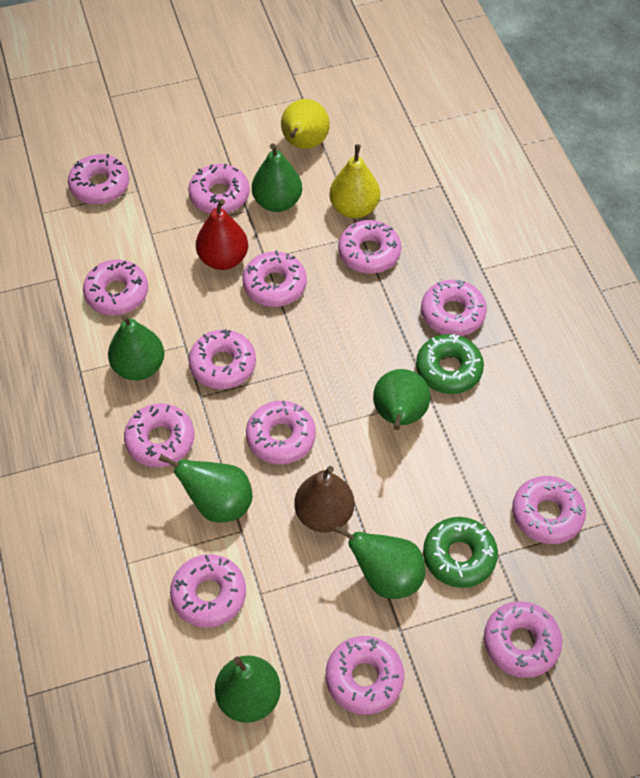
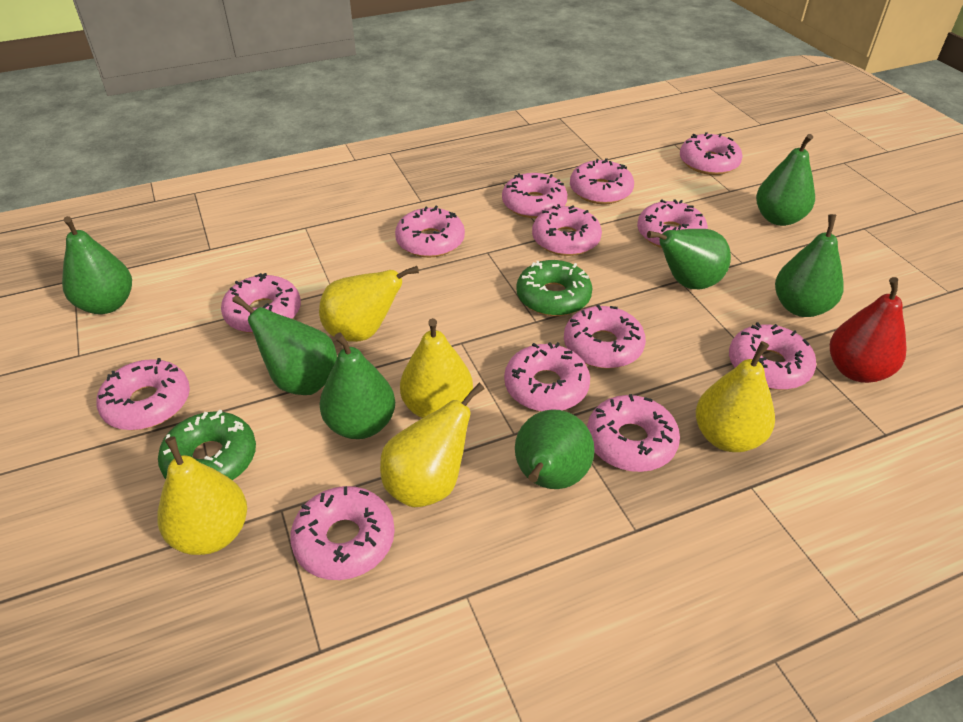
brown pear: 1 -> 0
green pear: 6 -> 7
yellow pear: 2 -> 5

